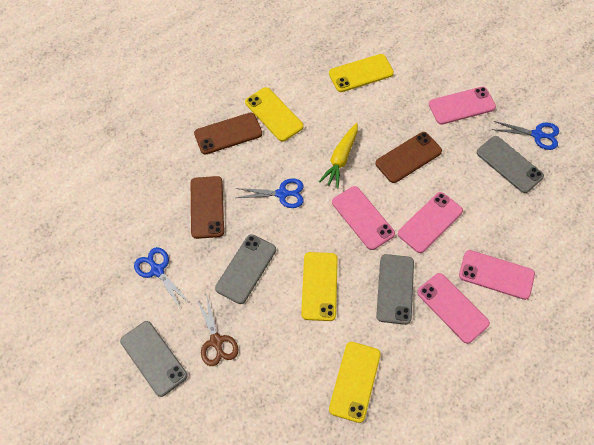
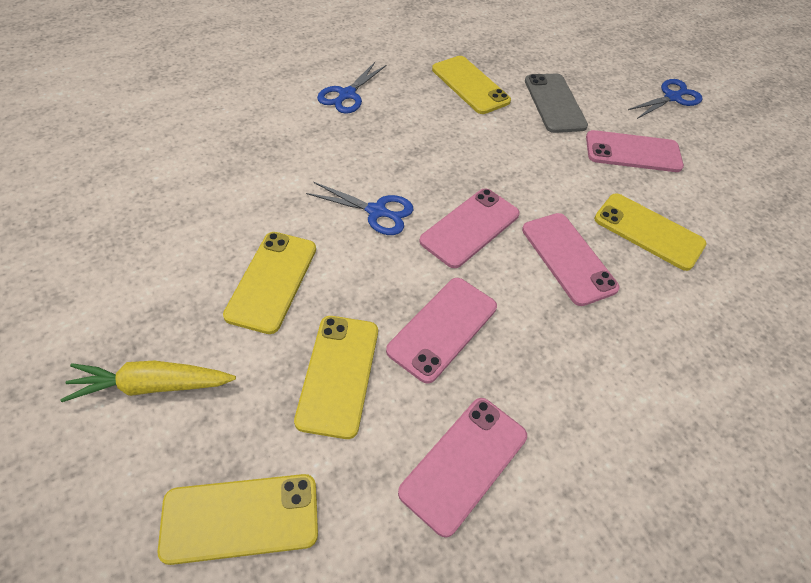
brown phone: 3 -> 0
brown scissors: 1 -> 0
grey phone: 4 -> 1
yellow phone: 4 -> 5

